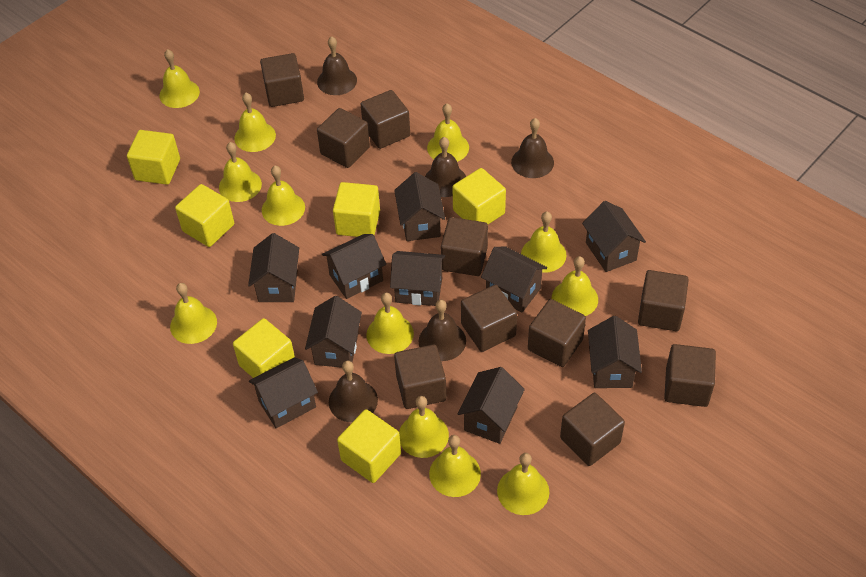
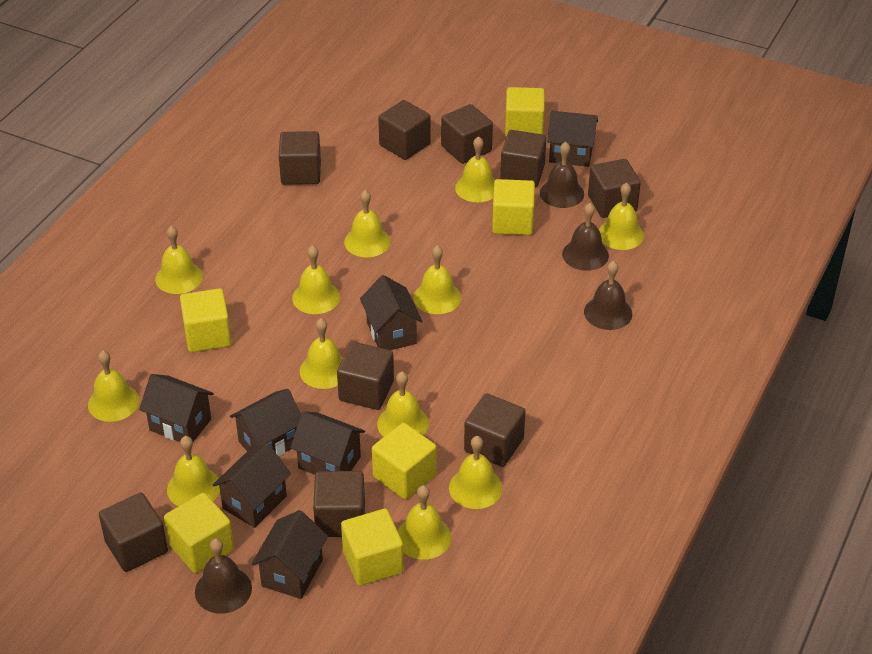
brown bell: 5 -> 4
brown cube: 10 -> 9
brown house: 10 -> 7

